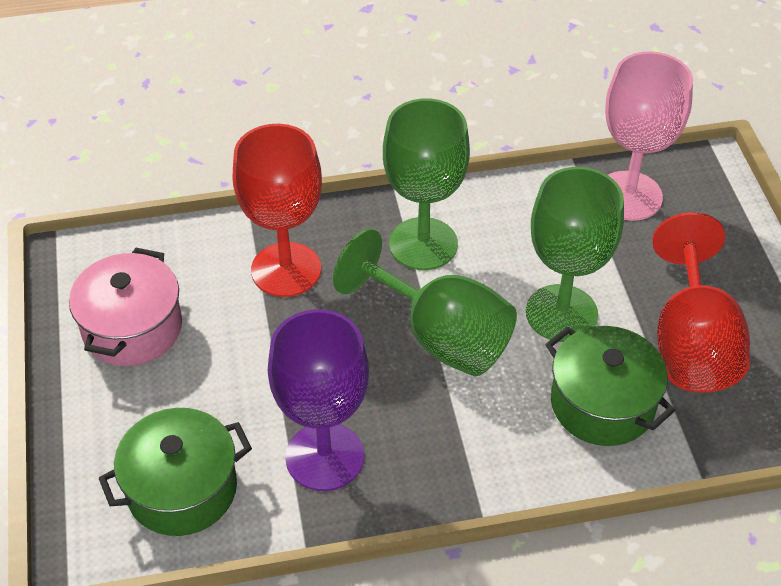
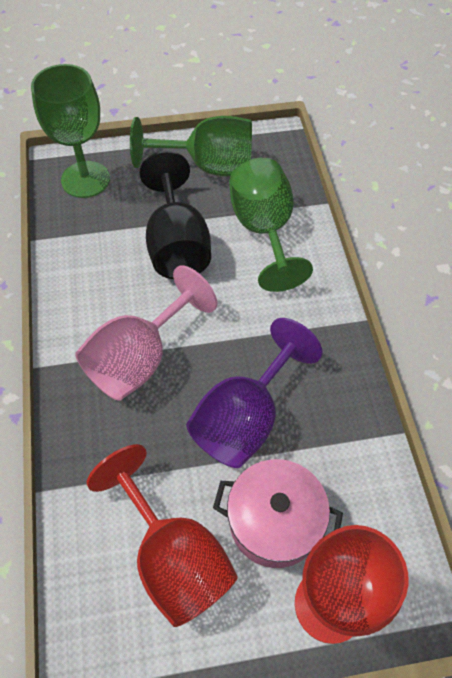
black goblet: 0 -> 1
green pot: 2 -> 0

